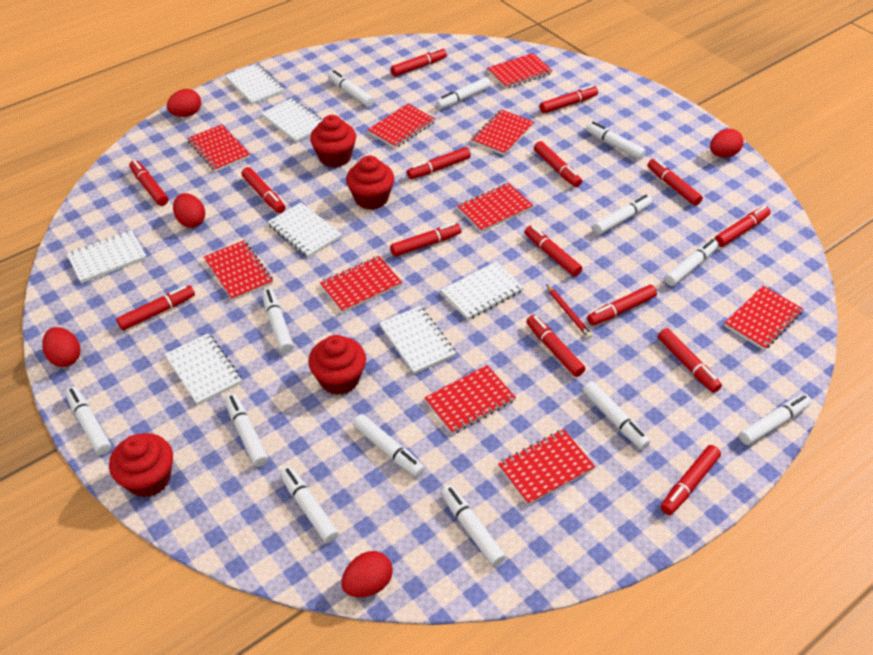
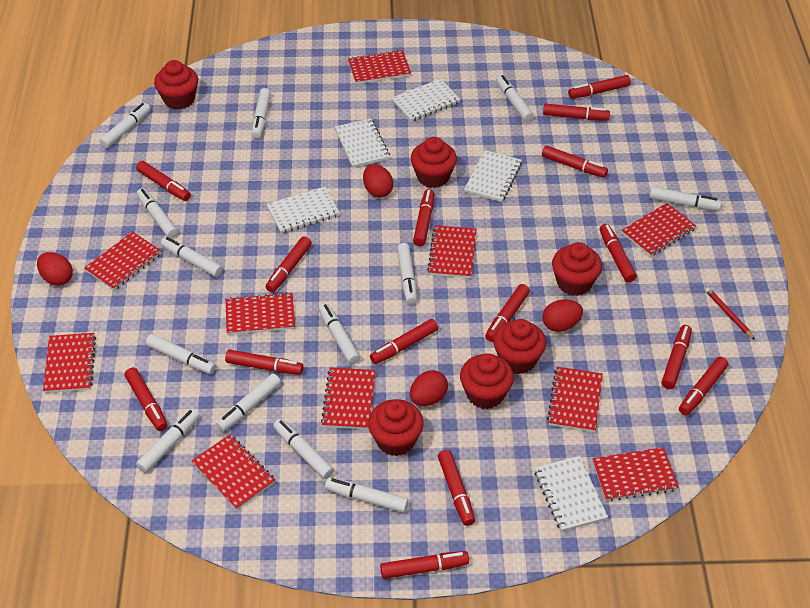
red cupcake: 4 -> 6
red egg: 5 -> 4
white notebook: 7 -> 5

